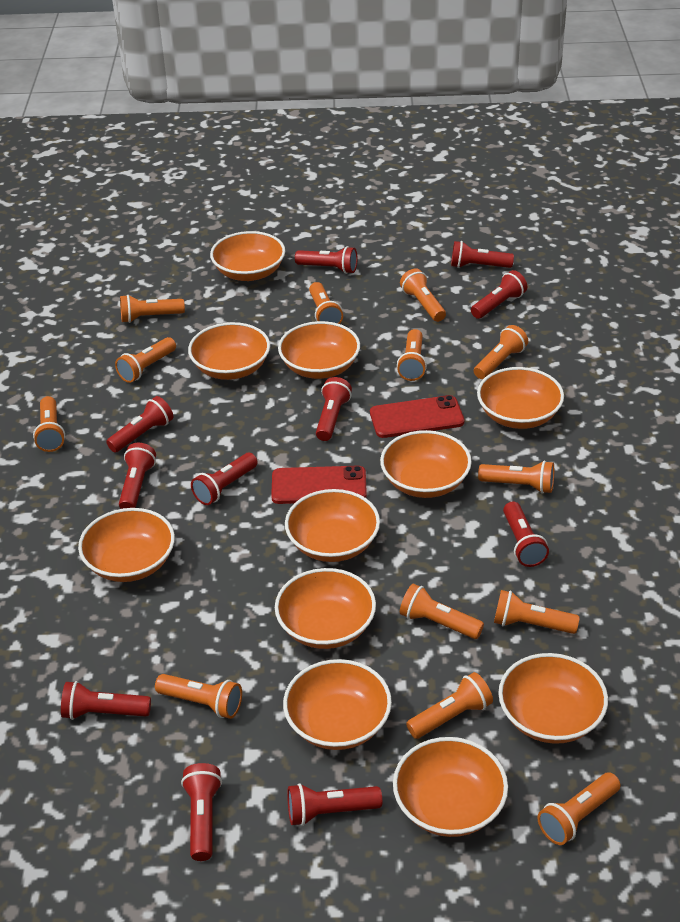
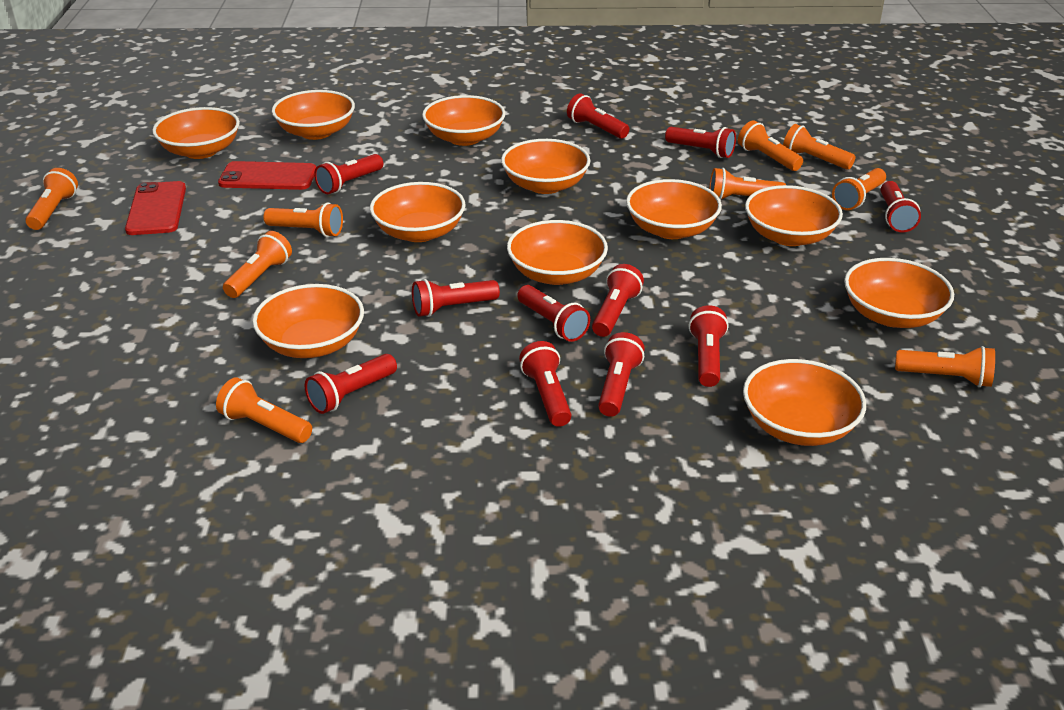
orange flashlight: 13 -> 9

